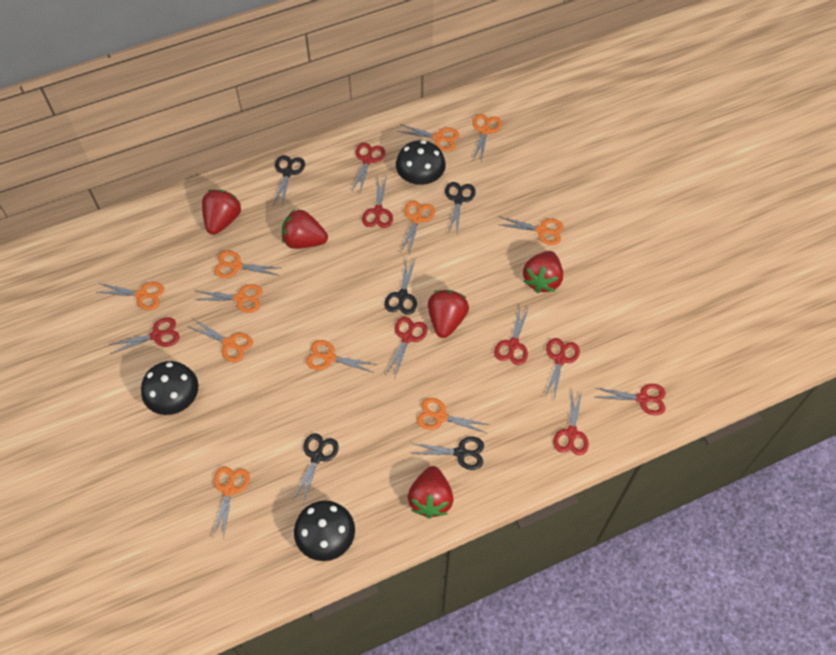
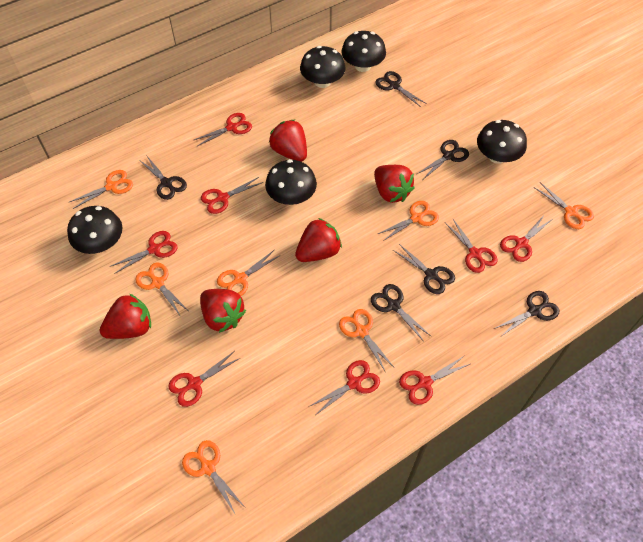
black mushroom: 3 -> 5
black scissors: 5 -> 6
orange scissors: 11 -> 7

